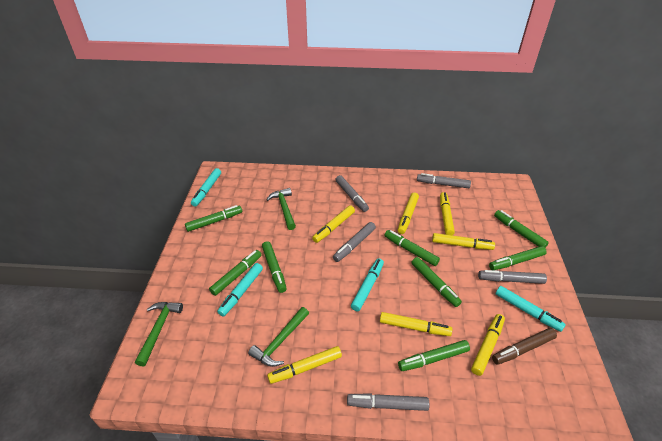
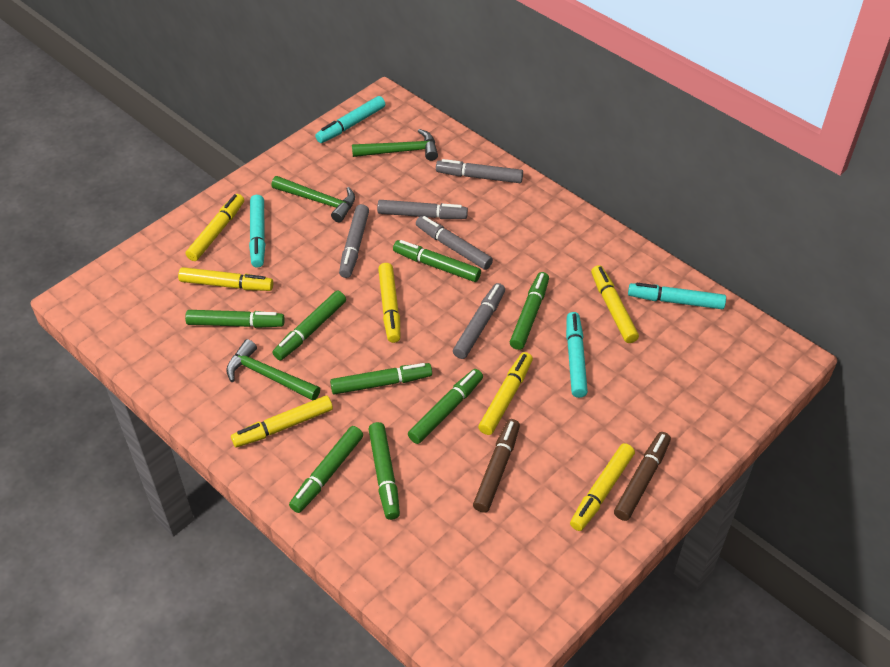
brown marker: 1 -> 2

